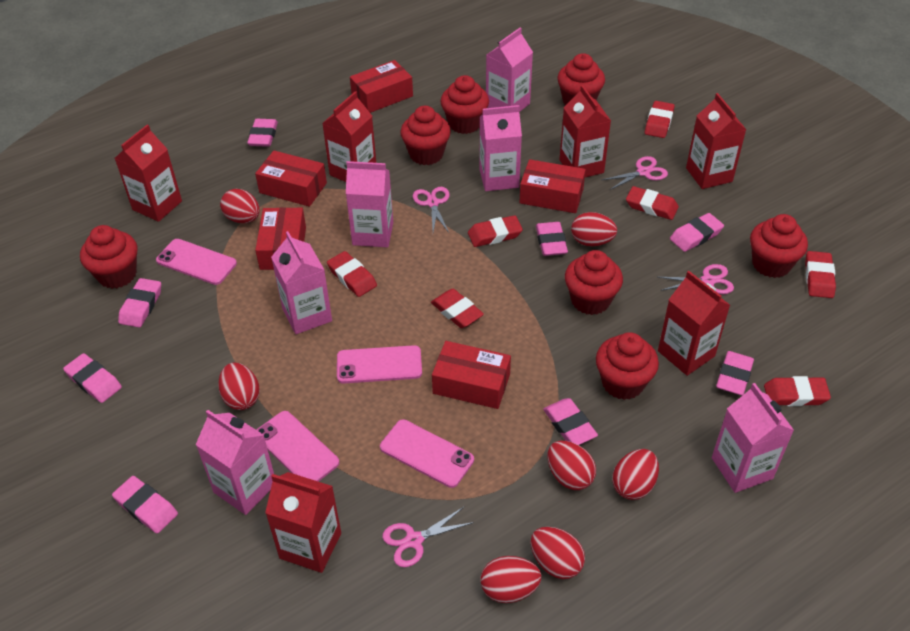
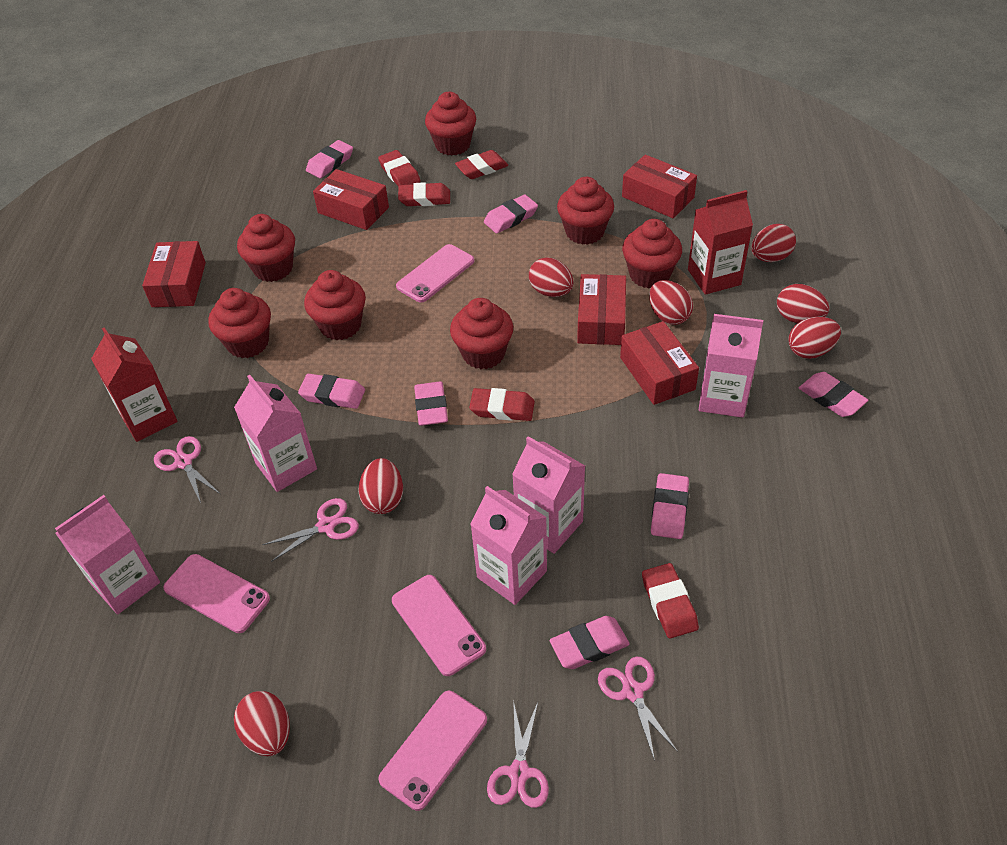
pink carton: 6 -> 5
pink eraser: 8 -> 7
red carton: 6 -> 2
red eraser: 7 -> 5

